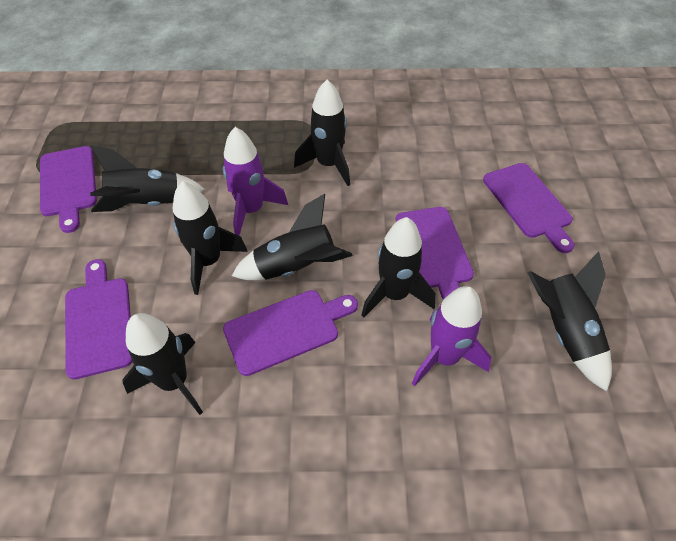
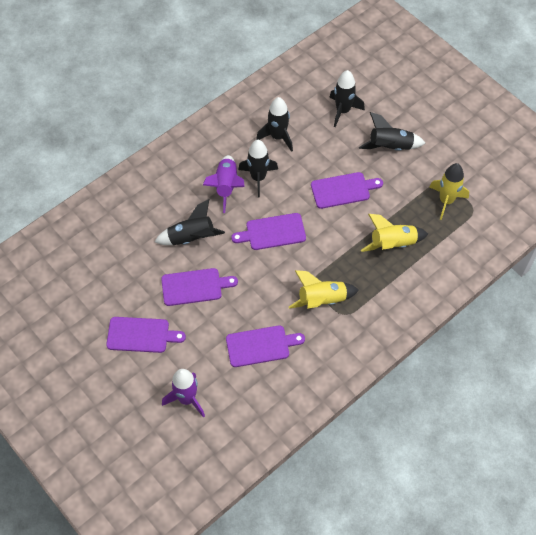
black rocket: 7 -> 5
yellow rocket: 0 -> 3

